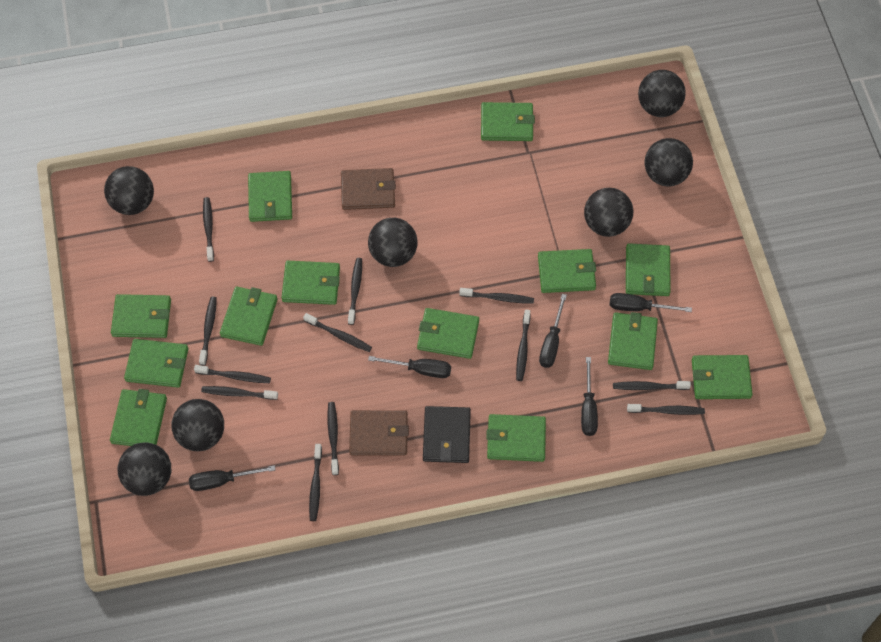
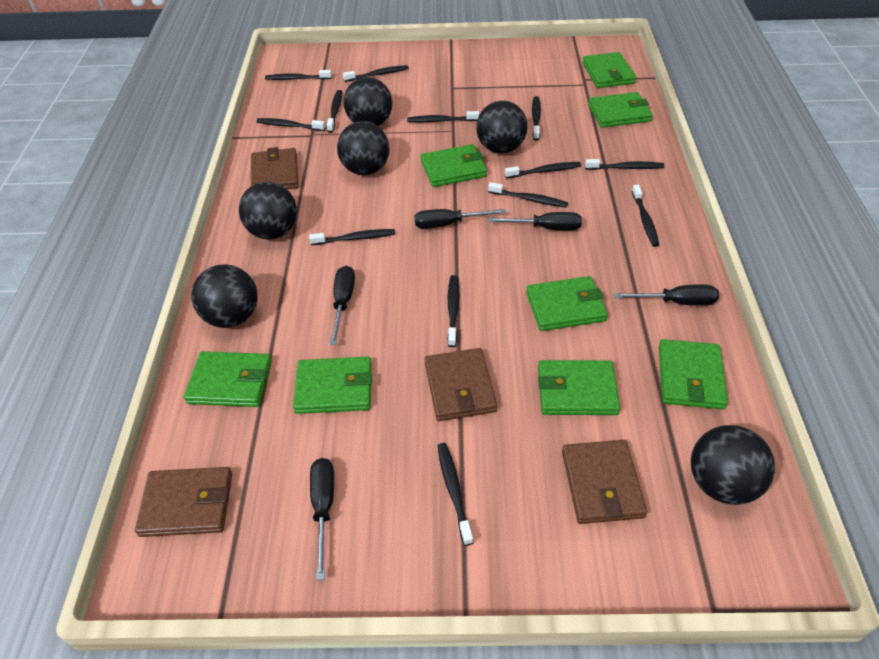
black ball: 7 -> 6
black toothbrush: 12 -> 13
black wallet: 1 -> 0
brown wallet: 2 -> 4
green wallet: 13 -> 8

